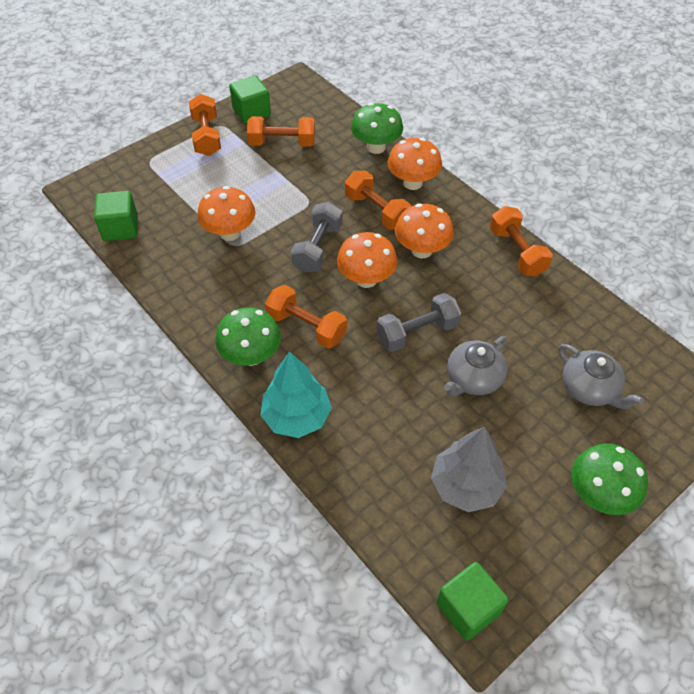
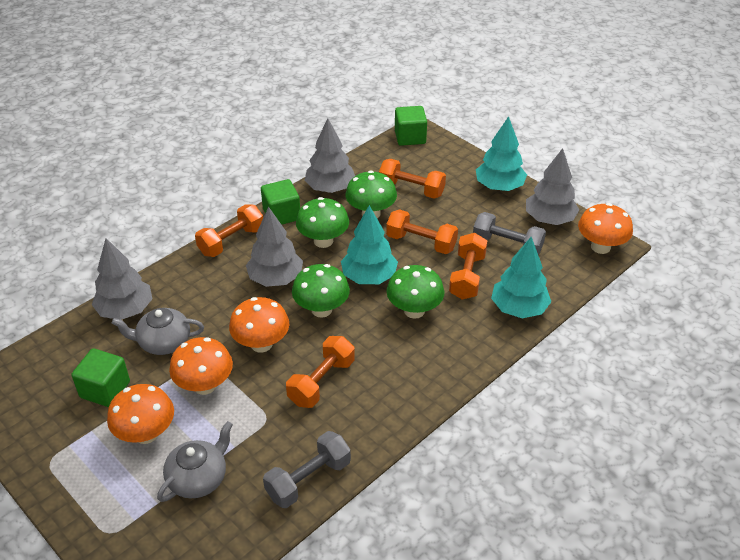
green mushroom: 3 -> 4
grey tree: 1 -> 4
turquoise tree: 1 -> 3

